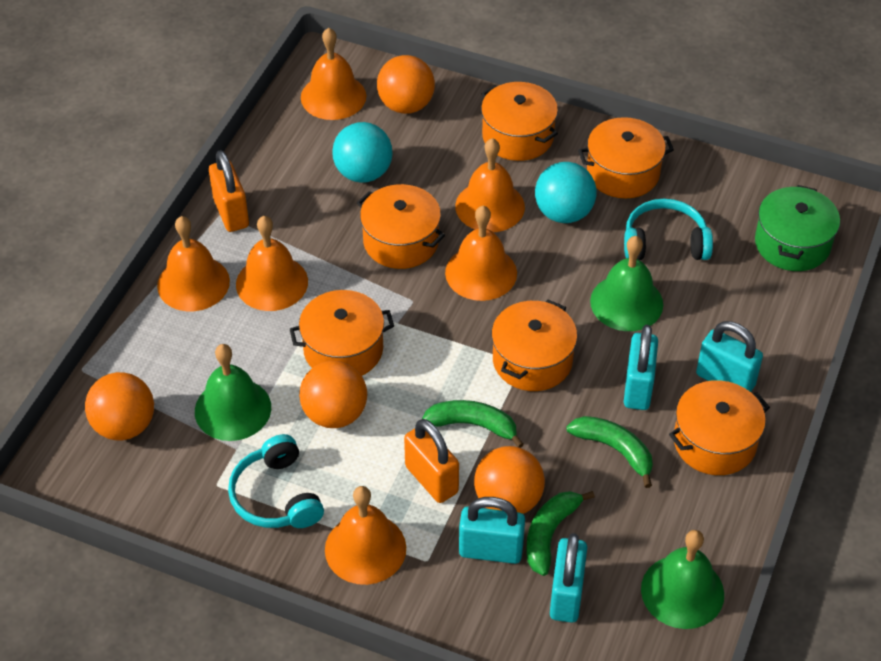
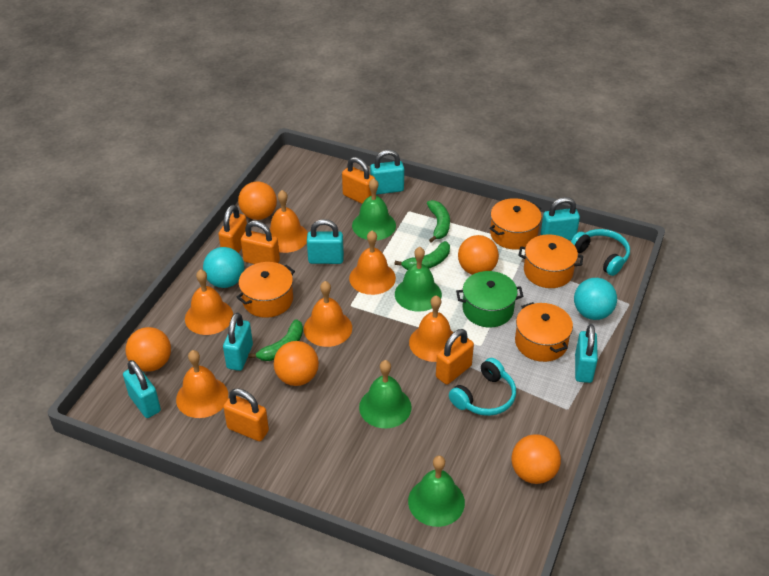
green bell: 3 -> 4
orange ball: 4 -> 5
orange padlock: 2 -> 5
orange pot: 6 -> 4
turquoise padlock: 4 -> 6

